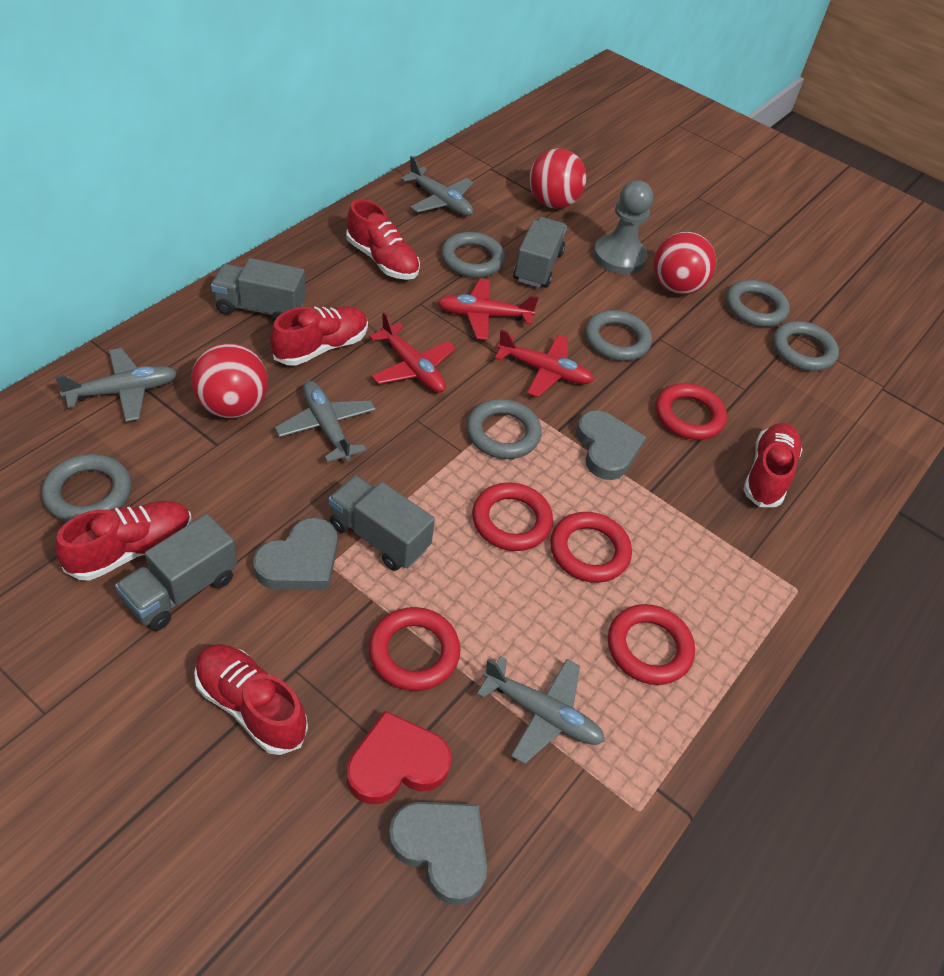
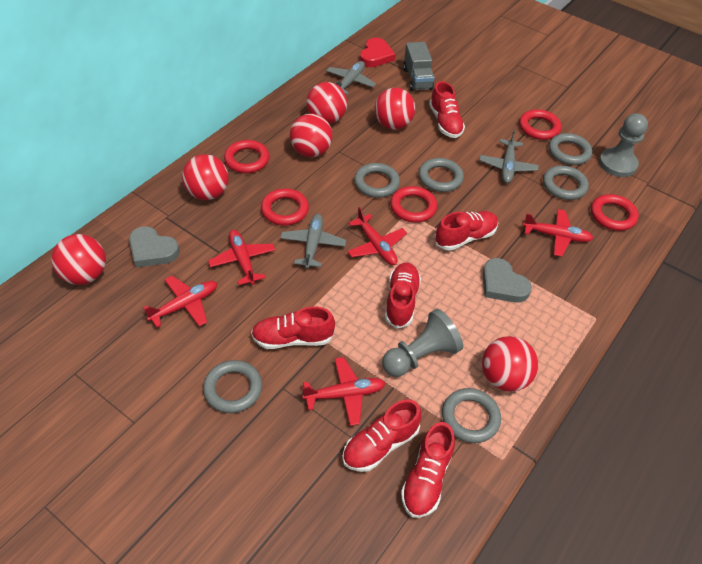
grey heart: 3 -> 2
grey pawn: 1 -> 2
grey plane: 4 -> 3
grey truck: 4 -> 1
red ball: 3 -> 6
red plane: 3 -> 5
red shoe: 5 -> 6

